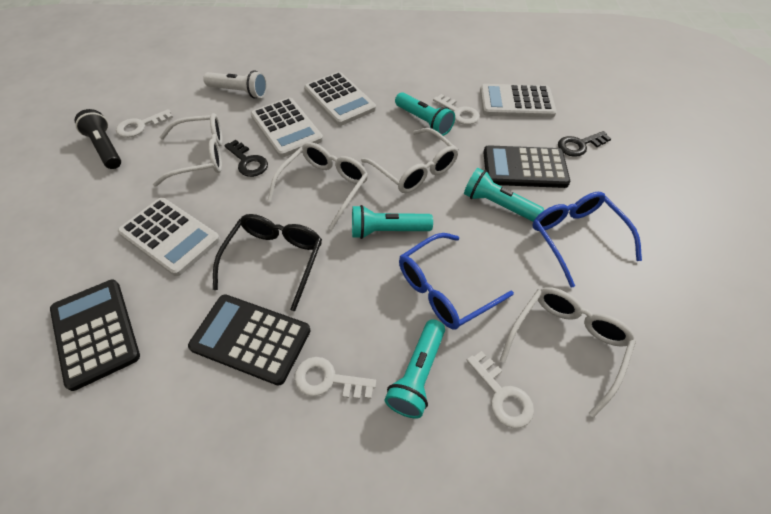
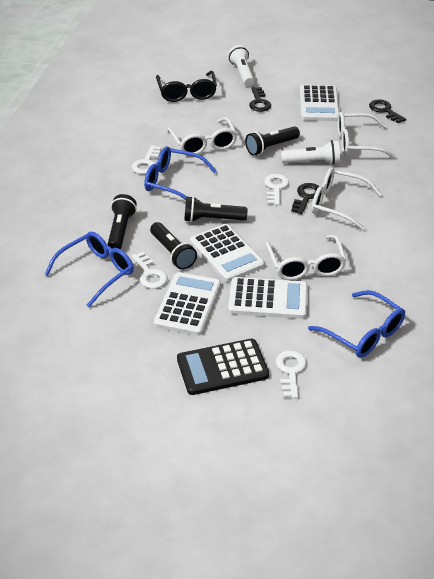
black calculator: 3 -> 1
black flashlight: 1 -> 4
black key: 2 -> 3
blue glasses: 2 -> 3
turquoise flashlight: 4 -> 0
white flashlight: 1 -> 2

